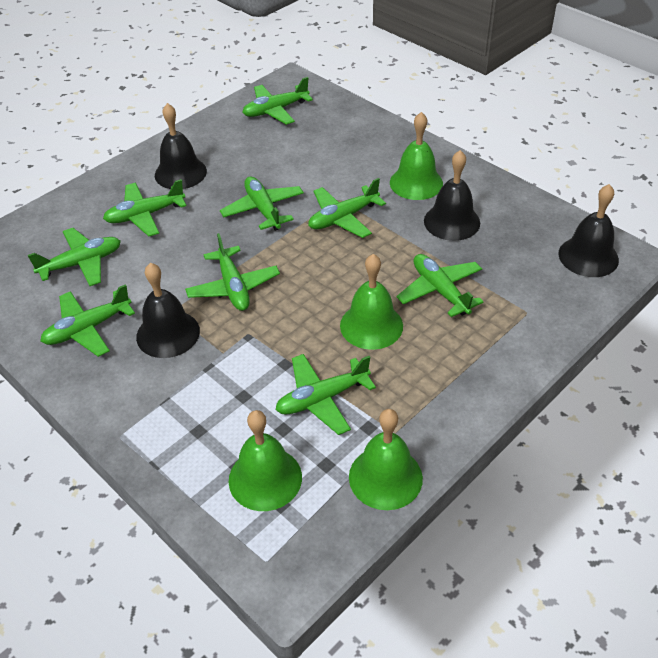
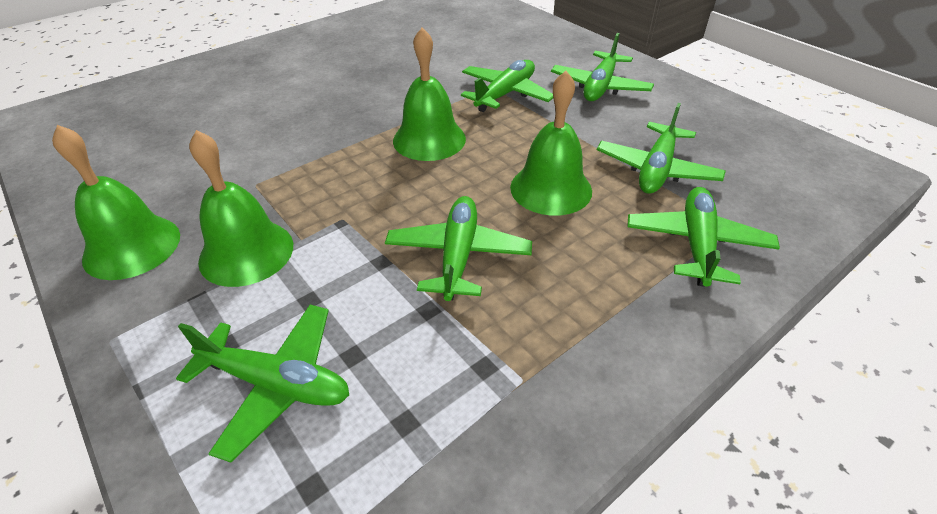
black bell: 4 -> 0
green plane: 9 -> 6

